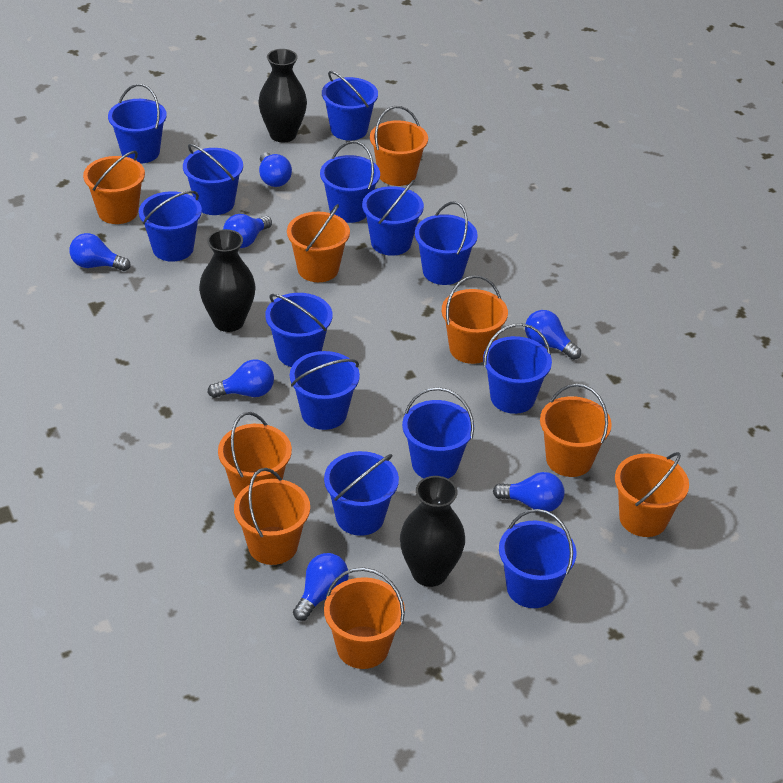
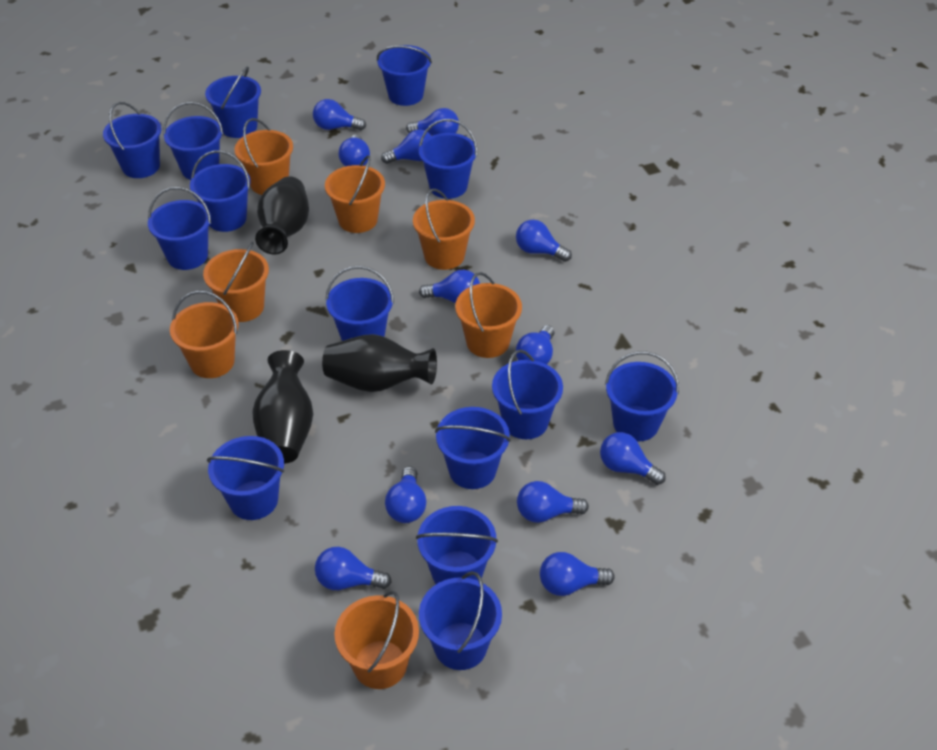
blue bucket: 13 -> 14
blue light bulb: 7 -> 12
orange bucket: 9 -> 7

